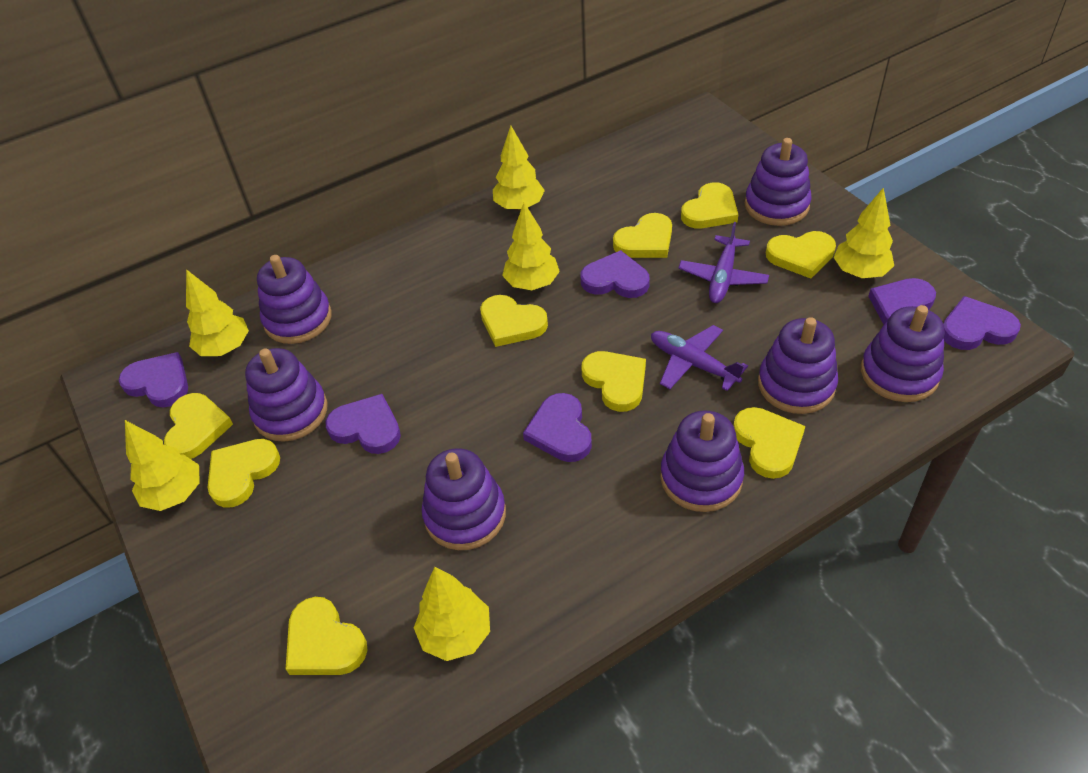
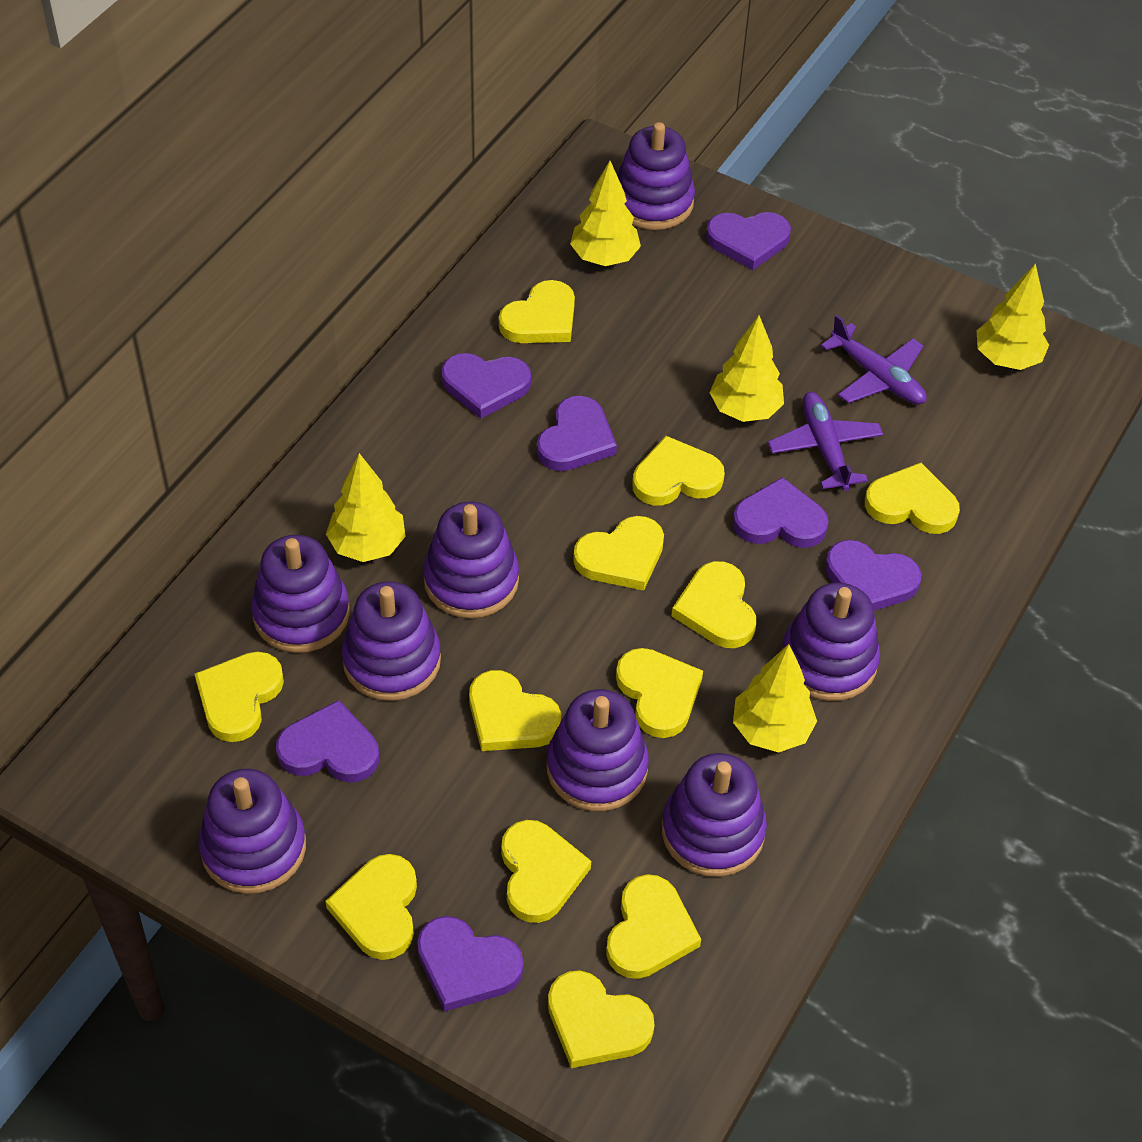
purple heart: 6 -> 7
purple stacking toy: 7 -> 8
yellow heart: 9 -> 12
yellow tree: 6 -> 5

